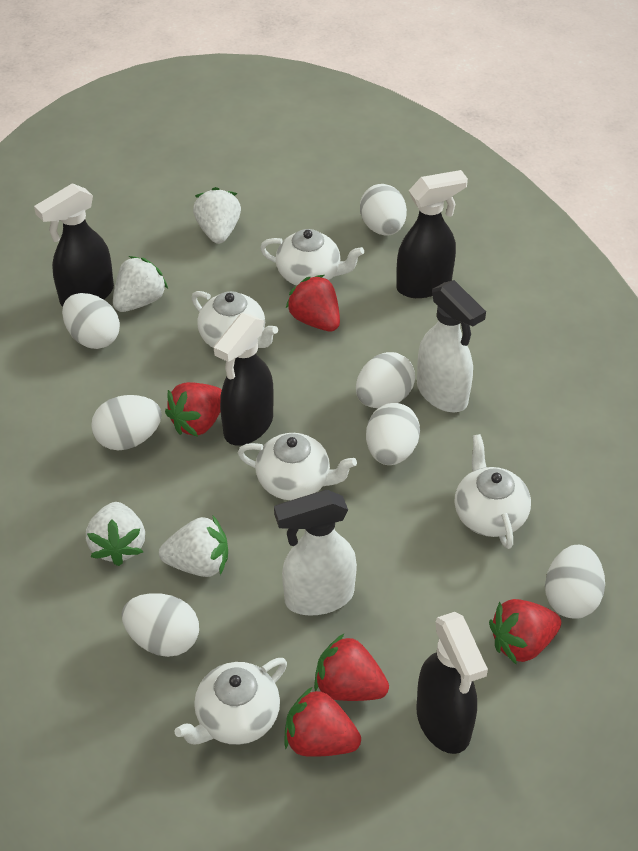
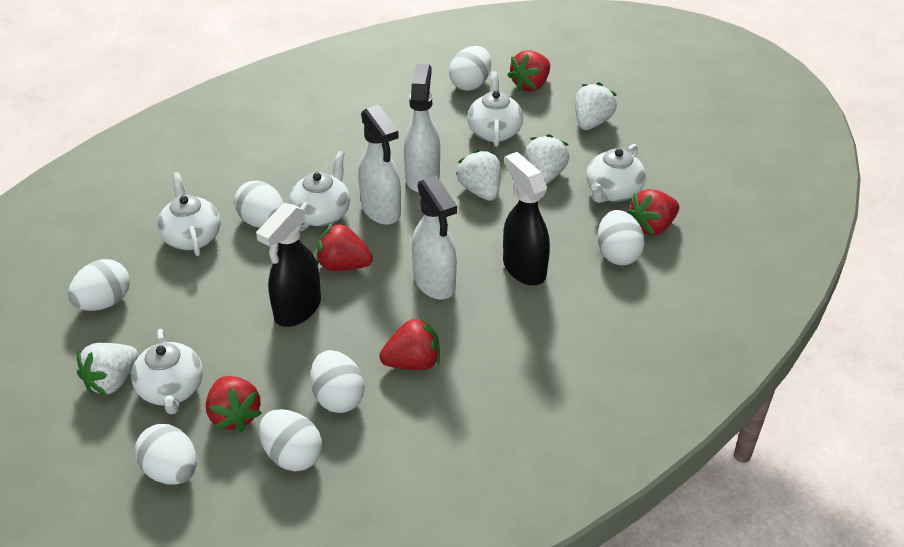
black spray bottle: 4 -> 2
white spray bottle: 2 -> 3

